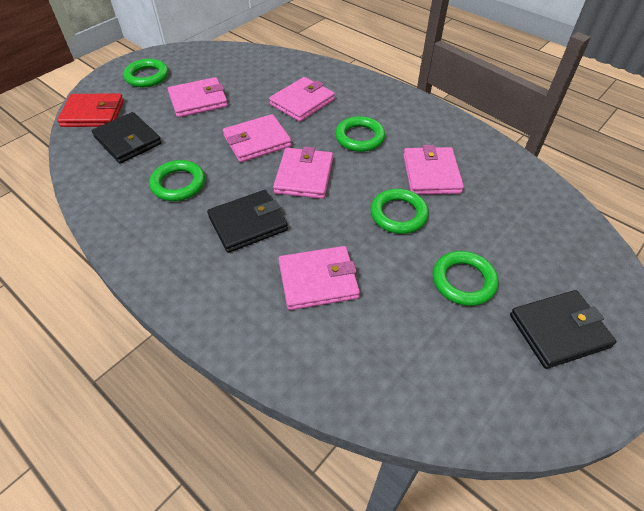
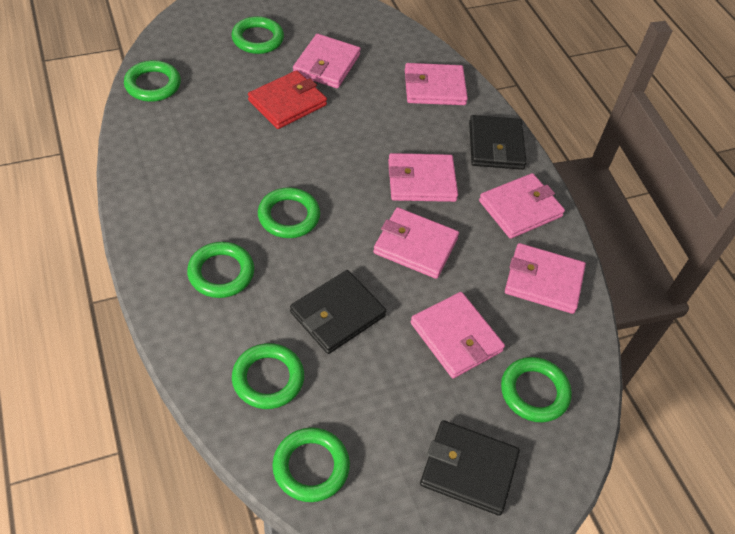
green ring: 5 -> 7
pink wallet: 6 -> 7

